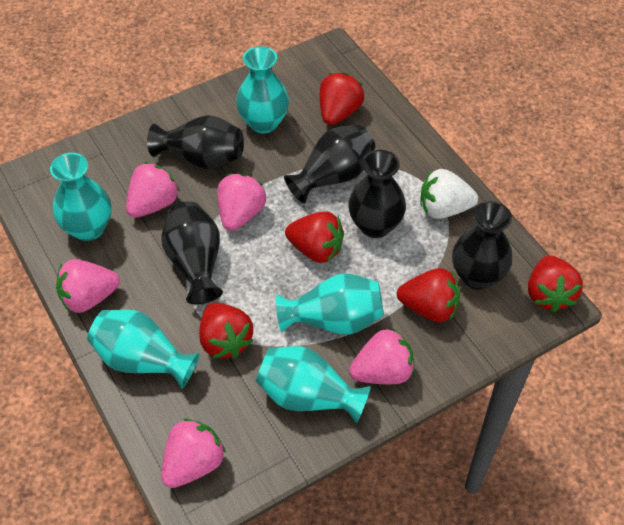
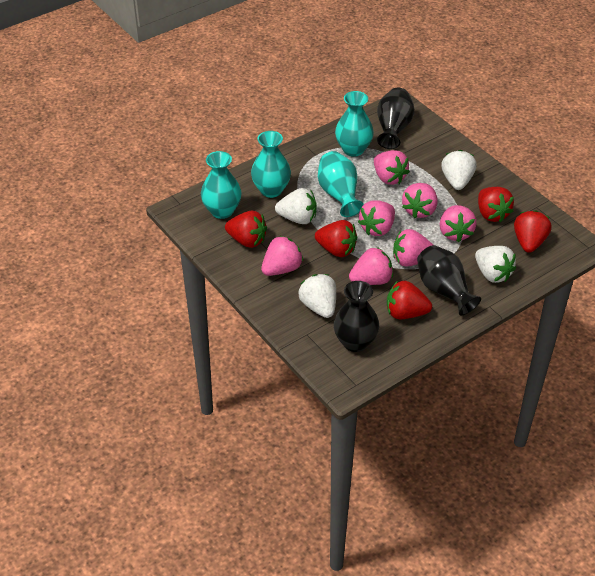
black vase: 5 -> 3
pink strawberry: 5 -> 7
turquoise vase: 5 -> 4
white strawberry: 1 -> 4

